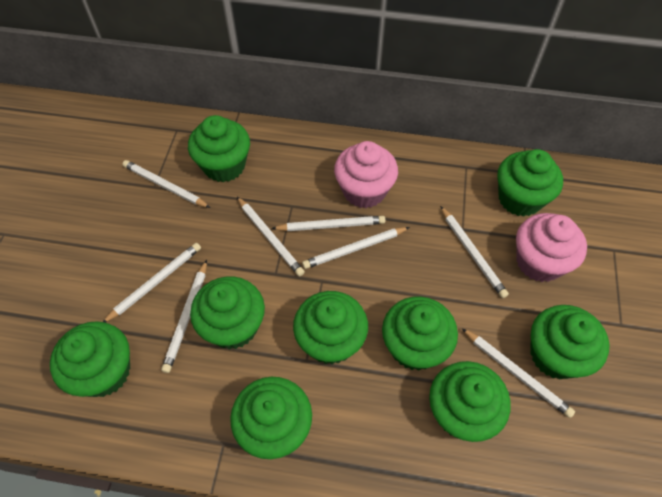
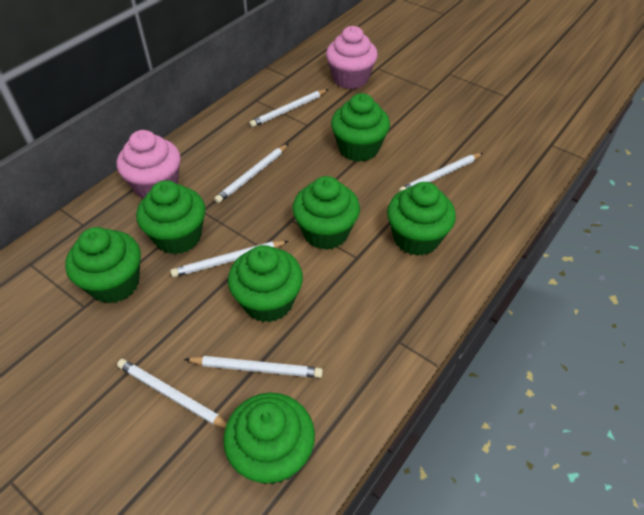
green cupcake: 9 -> 7
white pencil: 8 -> 6

